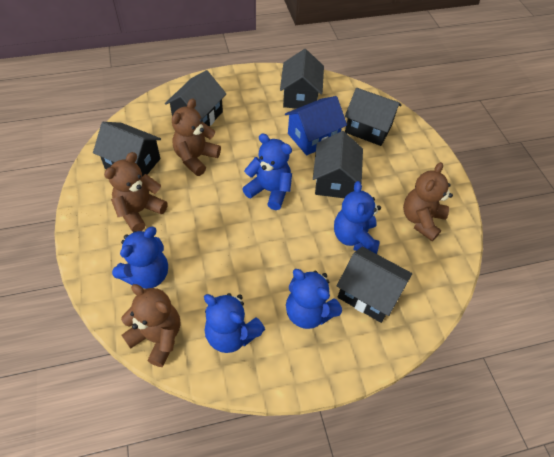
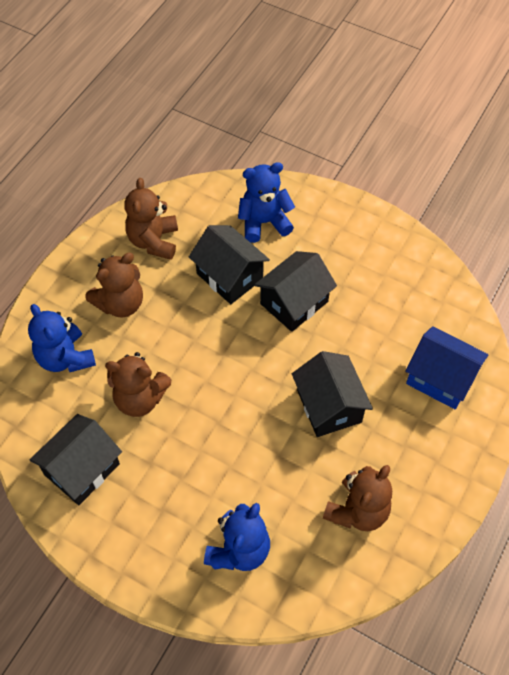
black house: 6 -> 4
blue teddy bear: 5 -> 3

